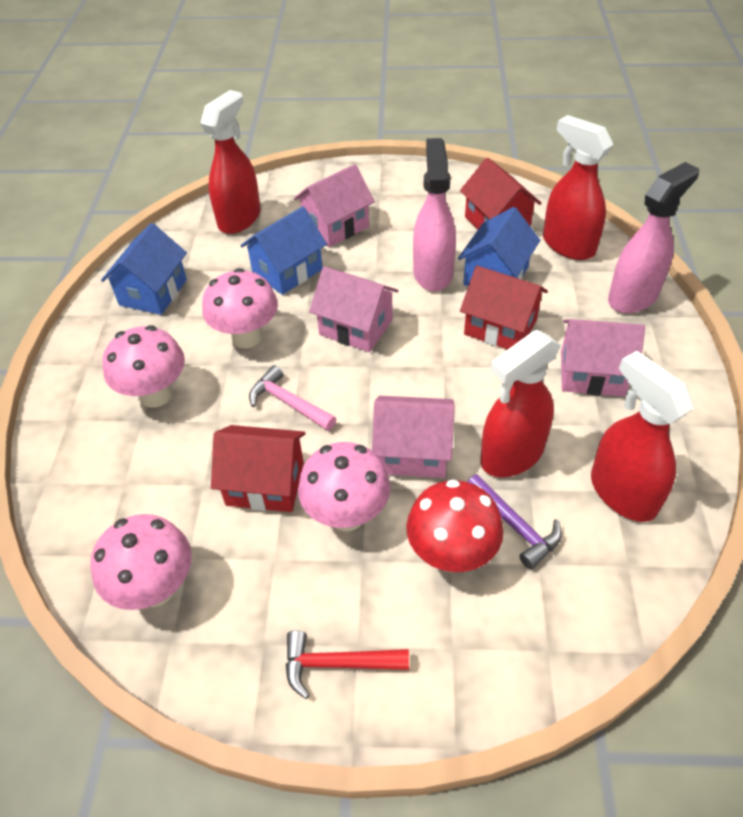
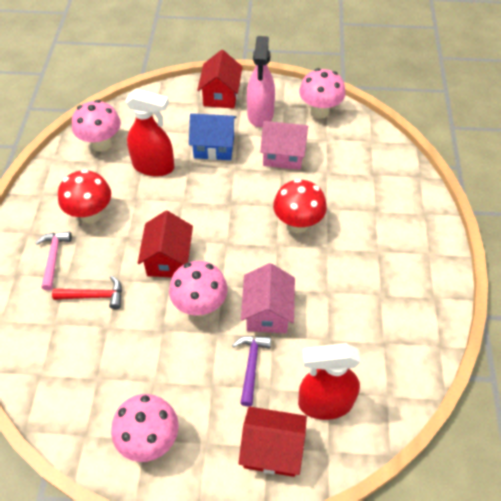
blue house: 3 -> 1
pink house: 4 -> 2
pink spray bottle: 2 -> 1
red mushroom: 1 -> 2
red spray bottle: 4 -> 2

